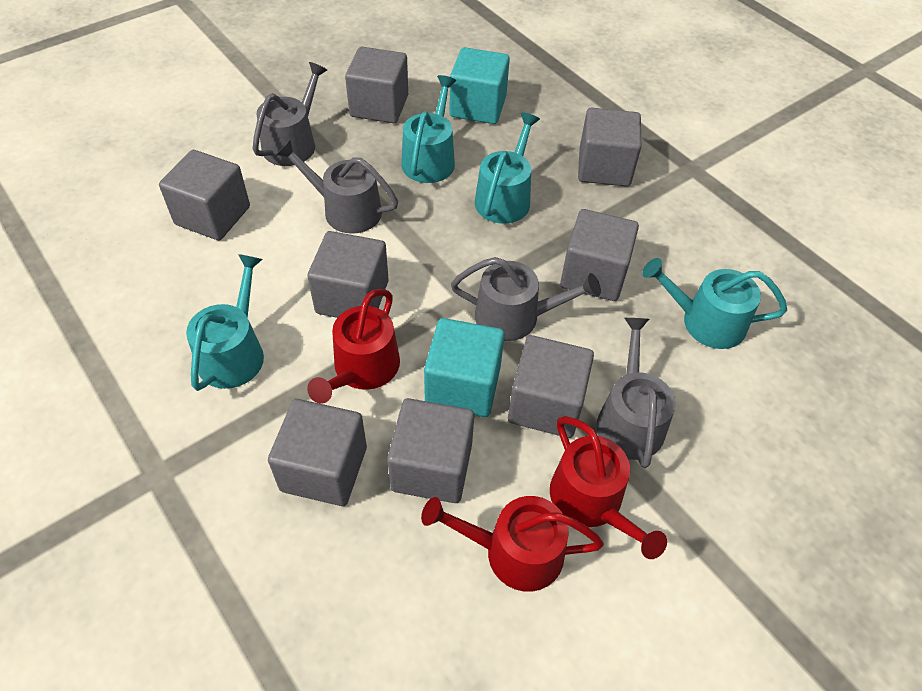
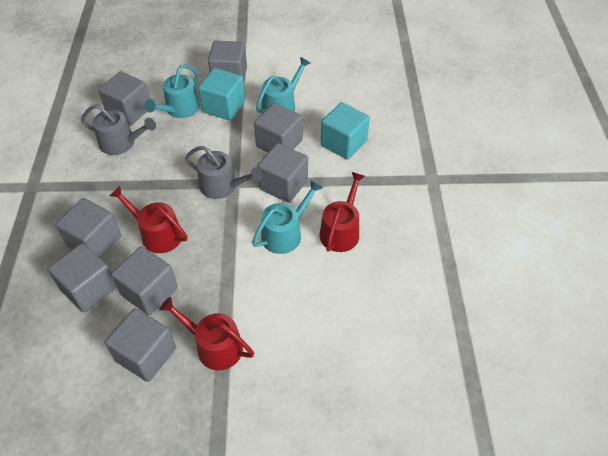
grey watering can: 4 -> 2
turquoise watering can: 4 -> 3

